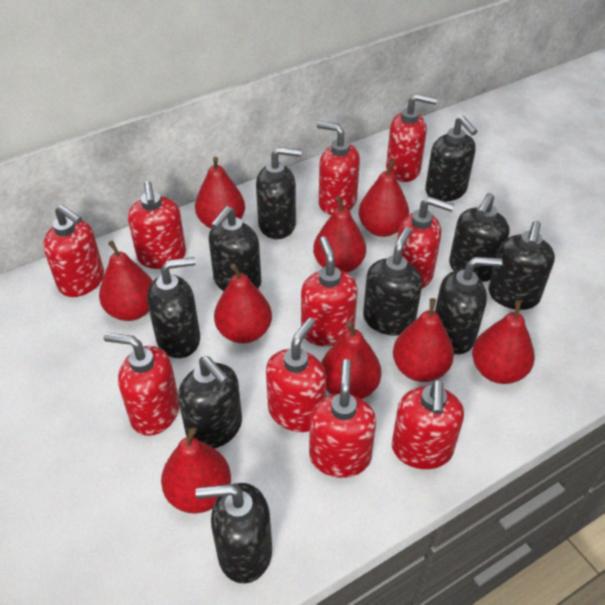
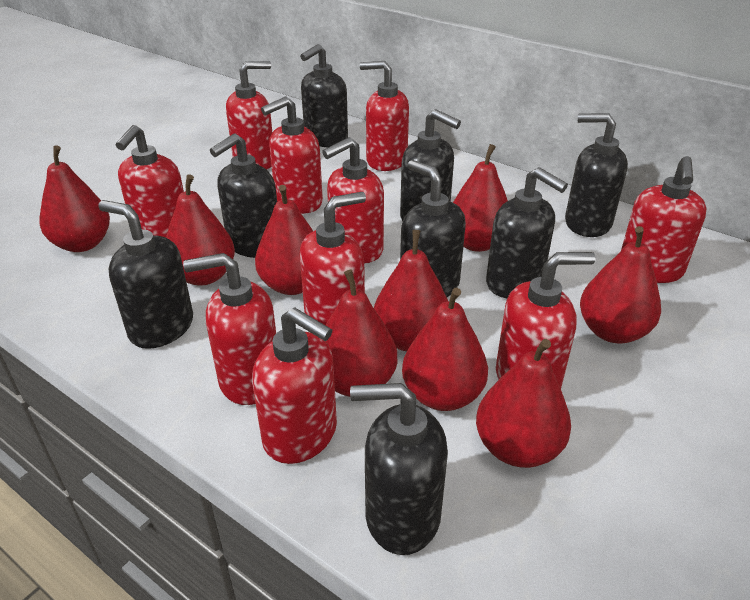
black soap dispenser: 10 -> 8

